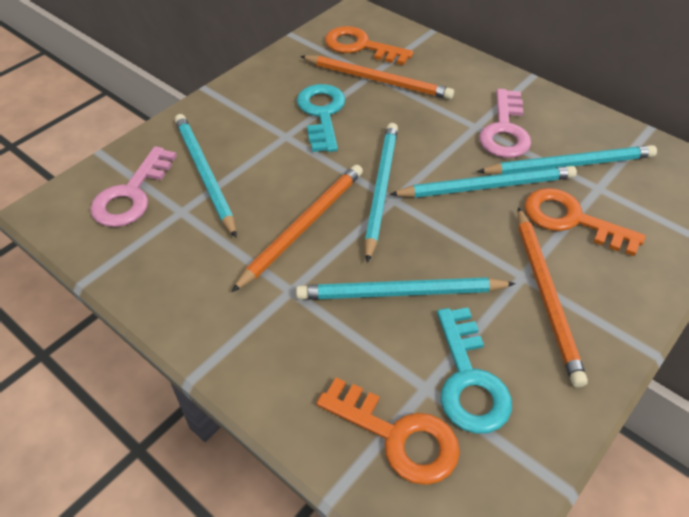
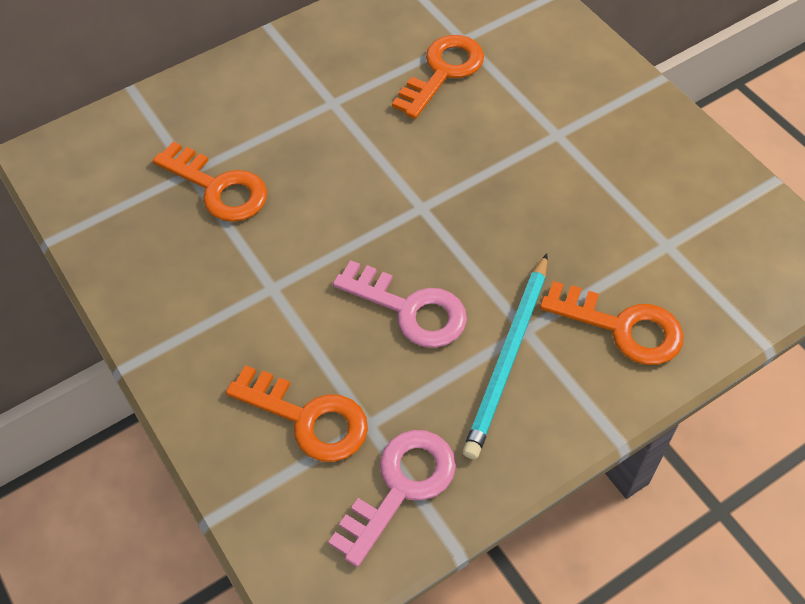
orange key: 3 -> 4
orange pencil: 3 -> 0
turquoise key: 2 -> 0
turquoise pencil: 5 -> 1

